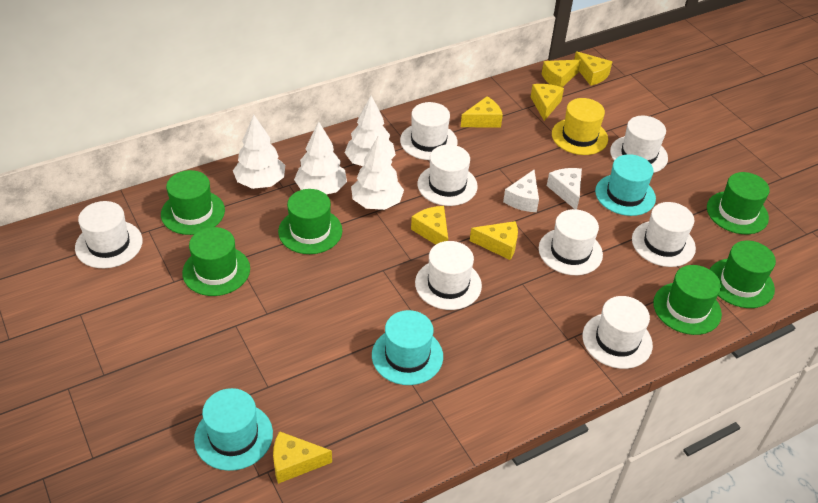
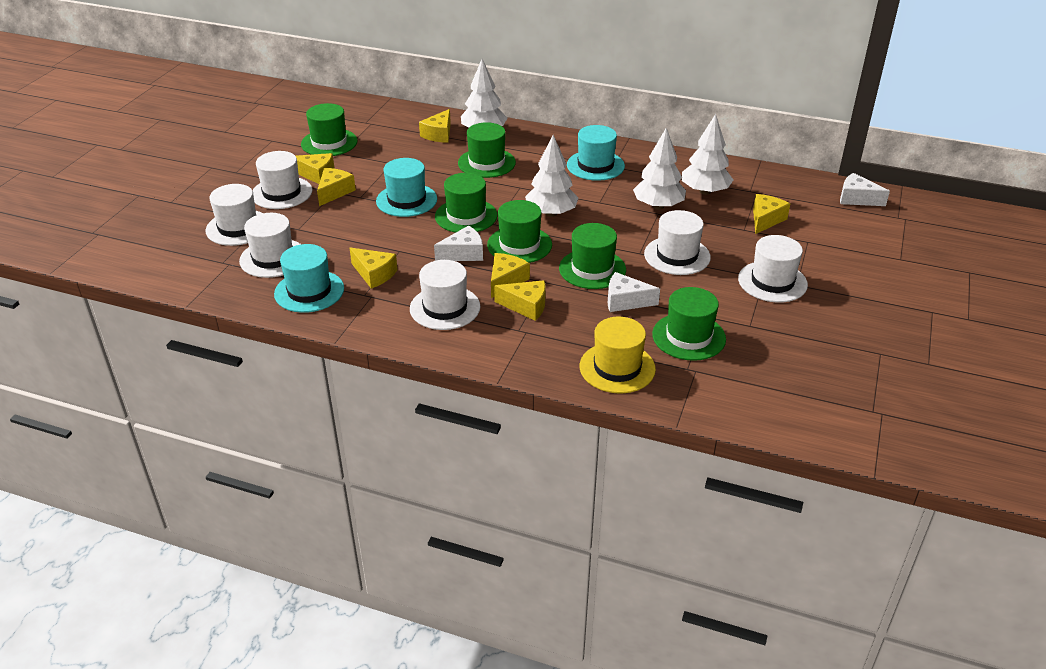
white cheese: 2 -> 3
white hat: 8 -> 6

